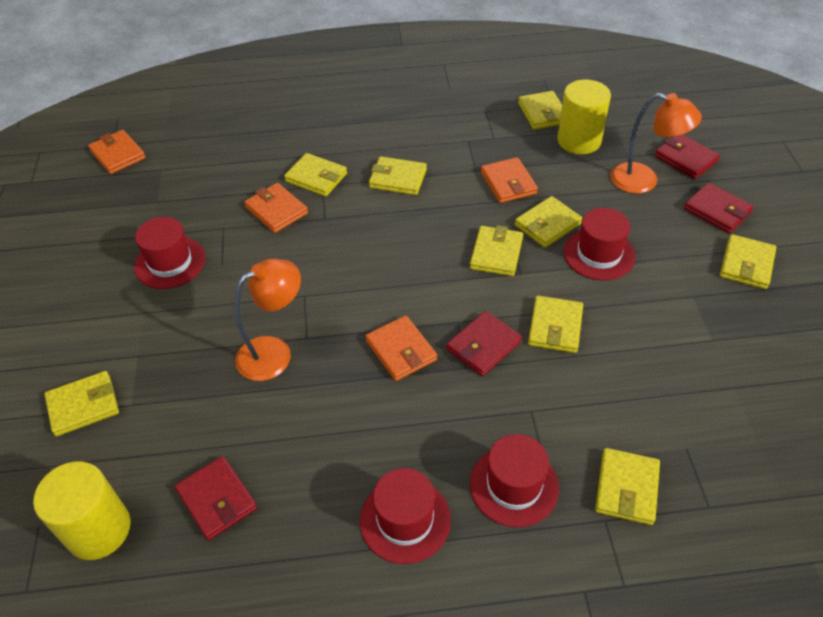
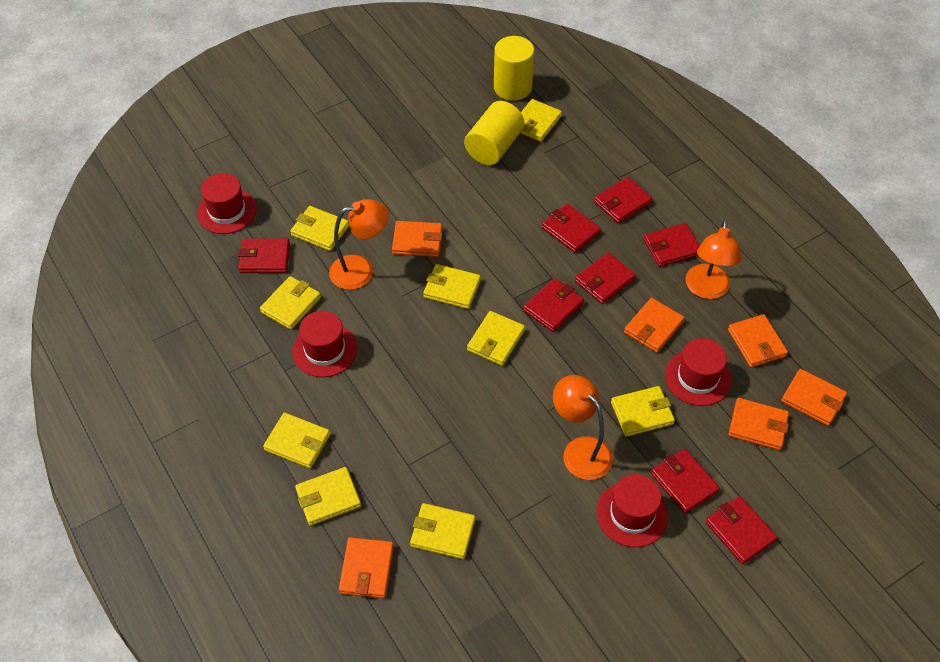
orange lamp: 2 -> 3
orange wallet: 4 -> 6
red wallet: 4 -> 8

